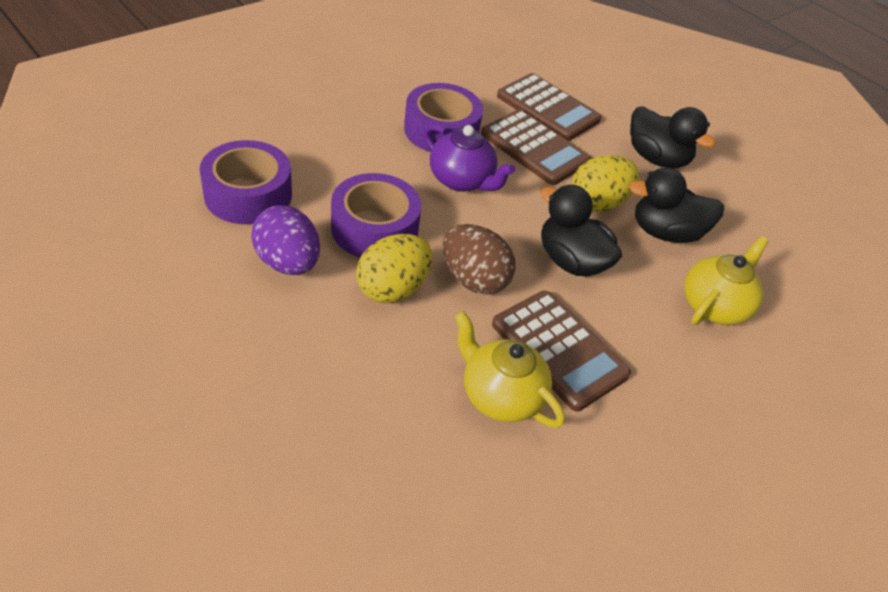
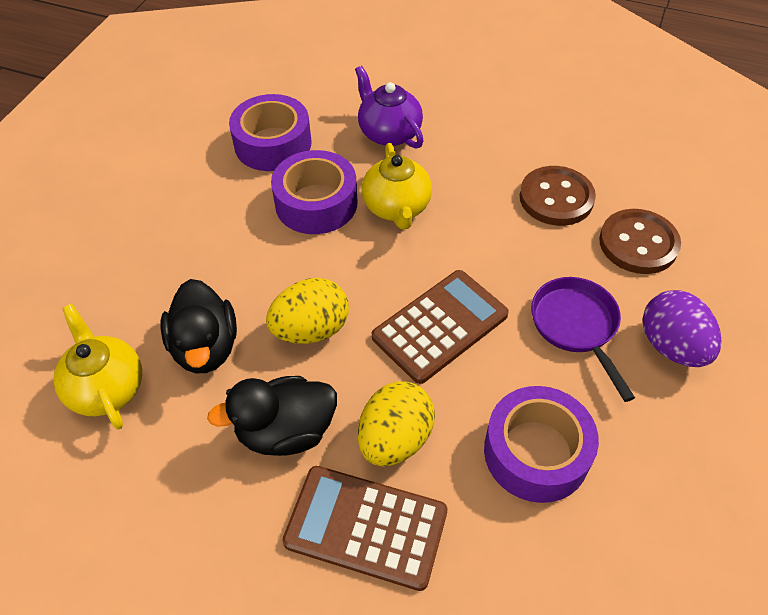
black duck: 3 -> 2
brown button: 0 -> 2
brown calculator: 3 -> 2
brown egg: 1 -> 0
purple pan: 0 -> 1

